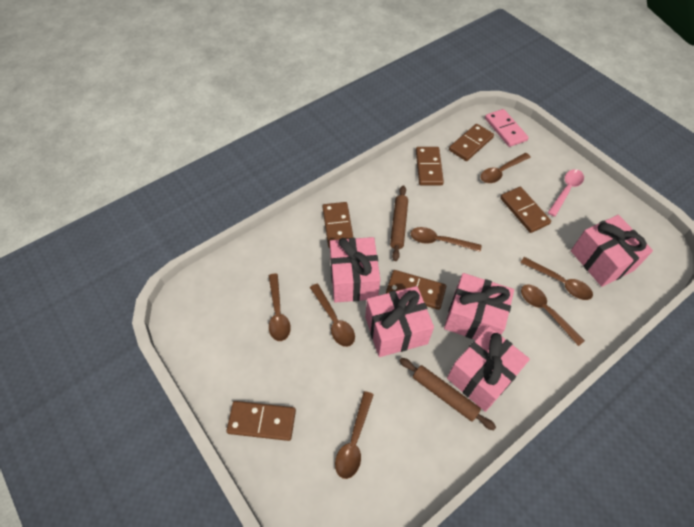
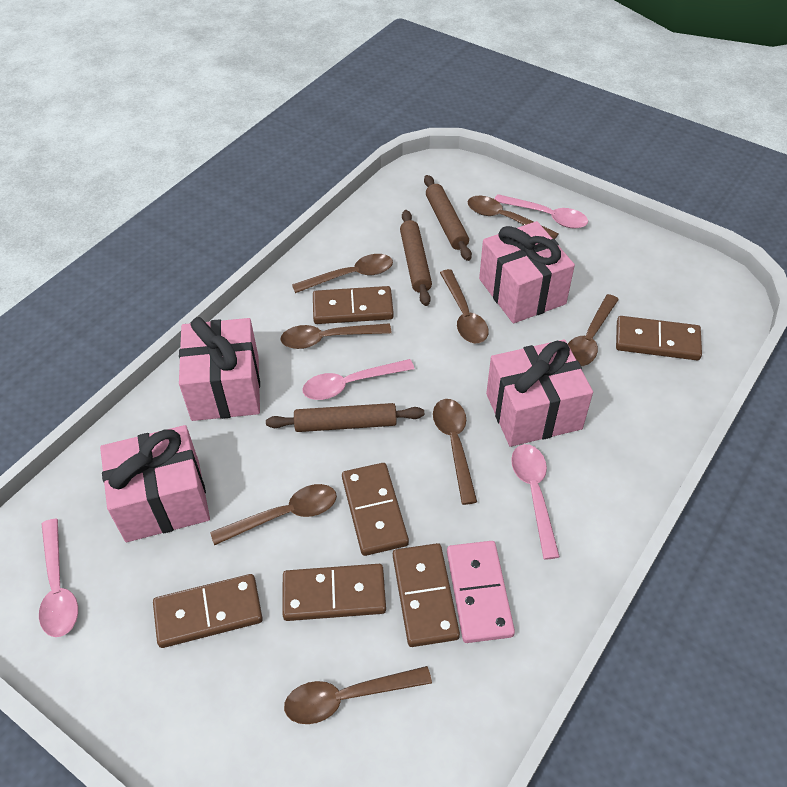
brown rolling pin: 2 -> 3
brown spoon: 7 -> 8
pink gift: 5 -> 4
pink spoon: 1 -> 4

